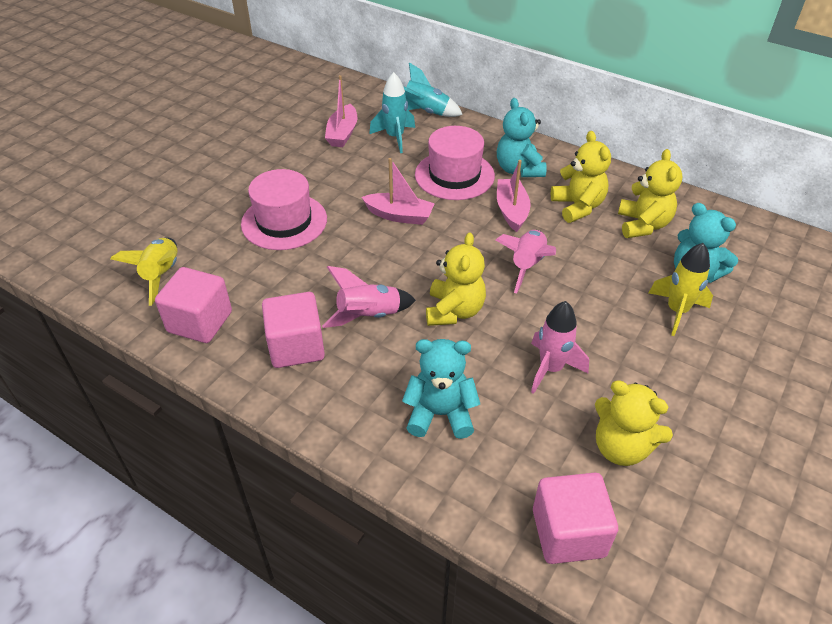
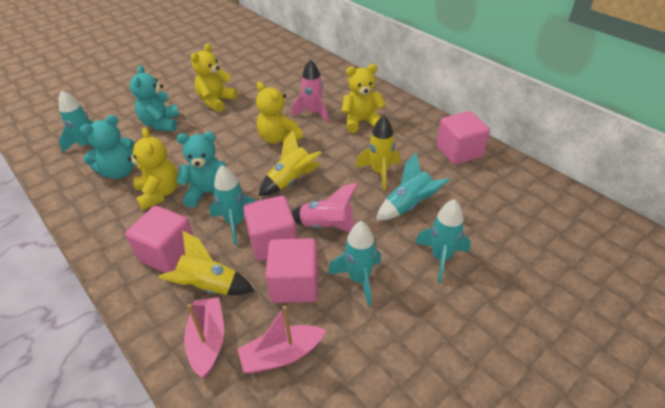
pink boat: 3 -> 2
pink cube: 3 -> 4
pink hat: 2 -> 0
pink rocket: 3 -> 2
turquoise rocket: 2 -> 5
yellow rocket: 2 -> 3

